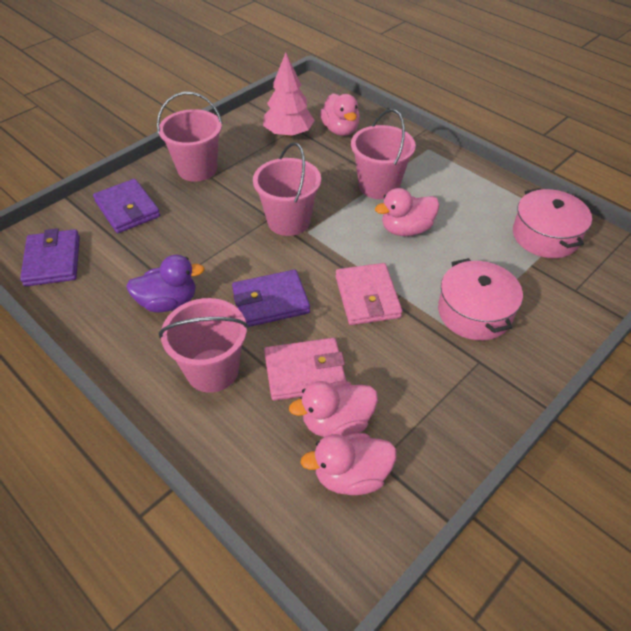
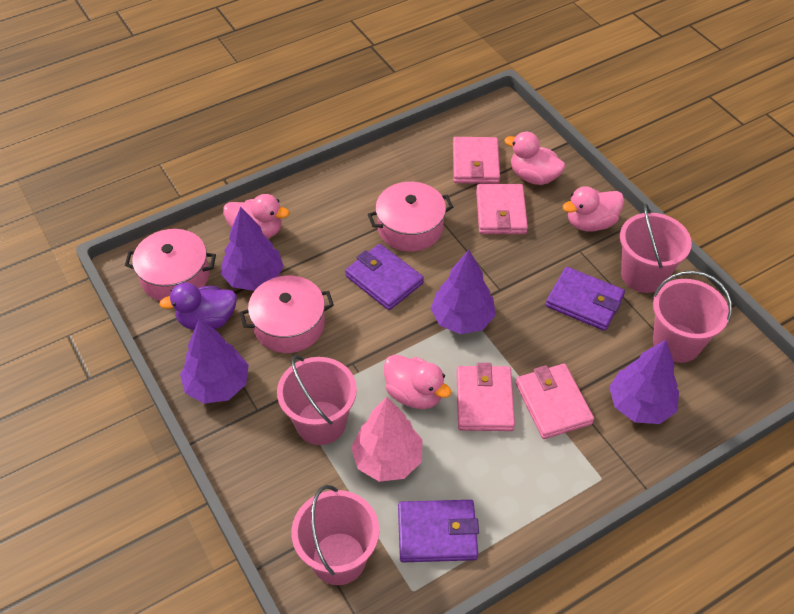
pink pot: 2 -> 3
pink wallet: 2 -> 4
purple tree: 0 -> 4

